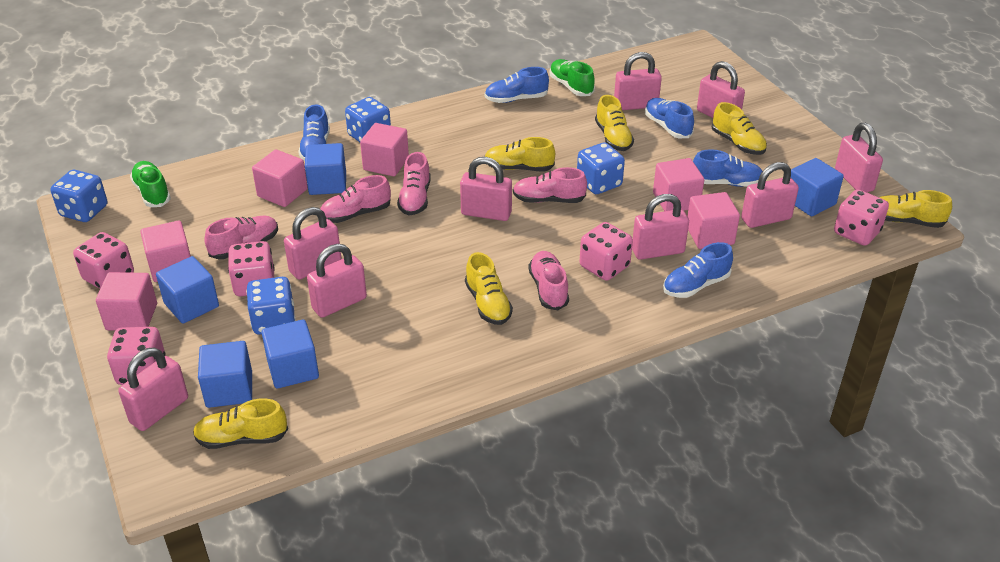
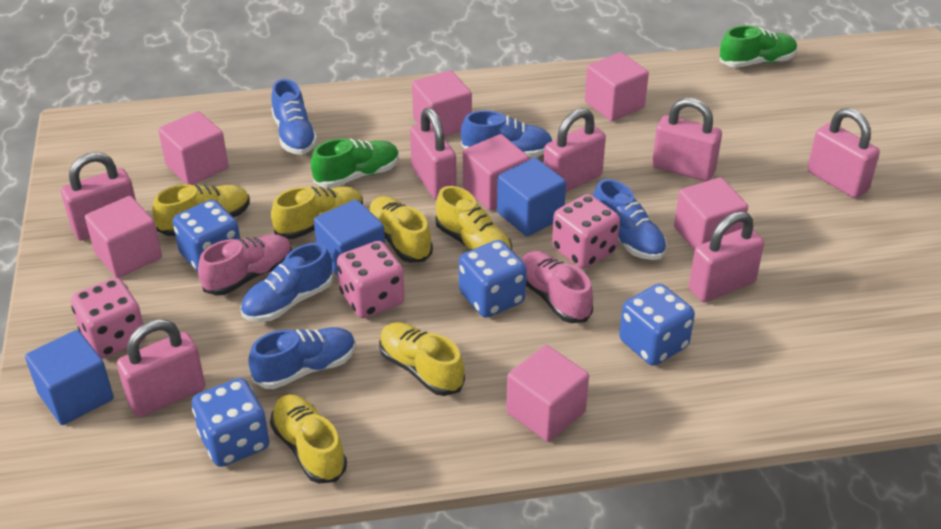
blue cube: 5 -> 3
pink cube: 6 -> 7
pink dice: 5 -> 3
pink padlock: 9 -> 7
pink shoe: 5 -> 2

